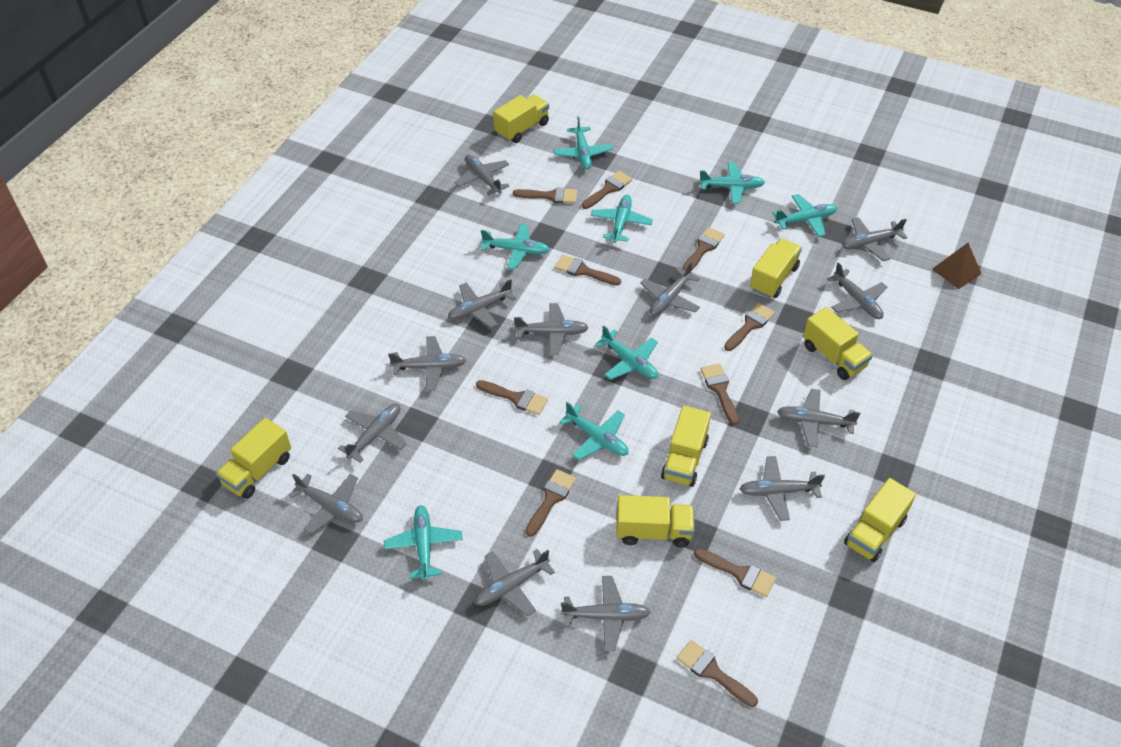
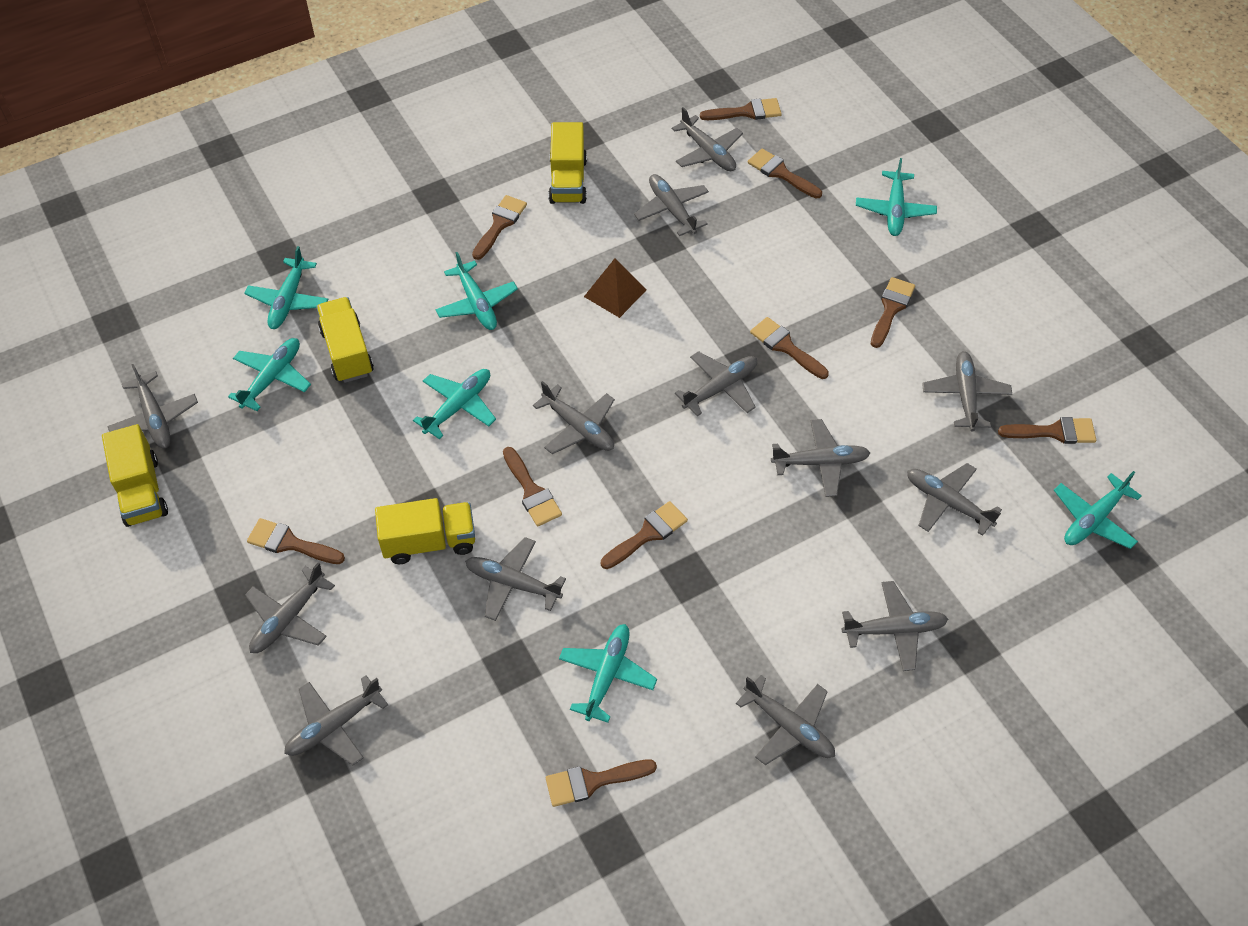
turquoise plane: 8 -> 7
yellow truck: 7 -> 4

